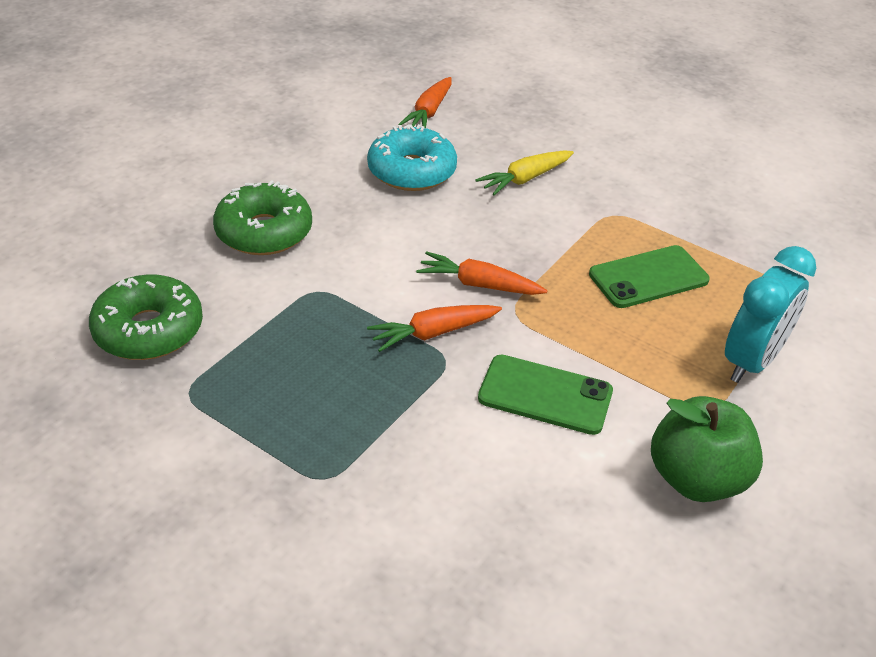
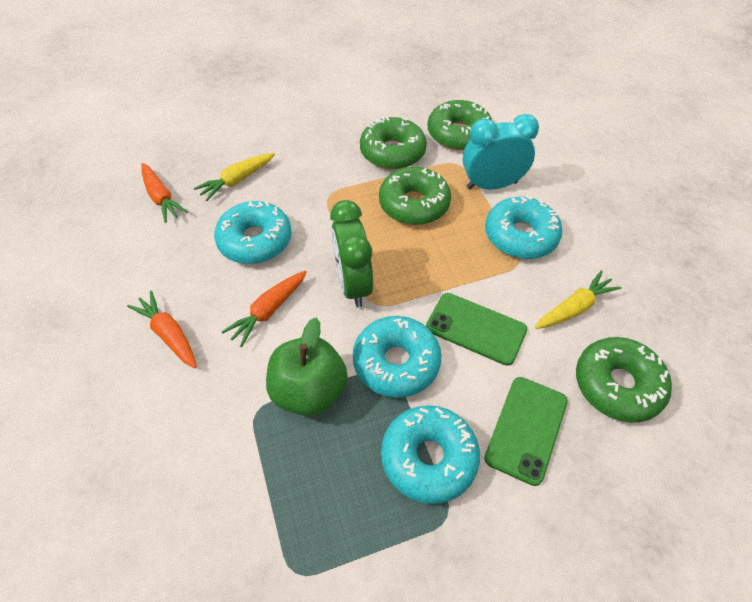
green clock: 0 -> 1
green donut: 2 -> 4
turquoise donut: 1 -> 4
yellow carrot: 1 -> 2

